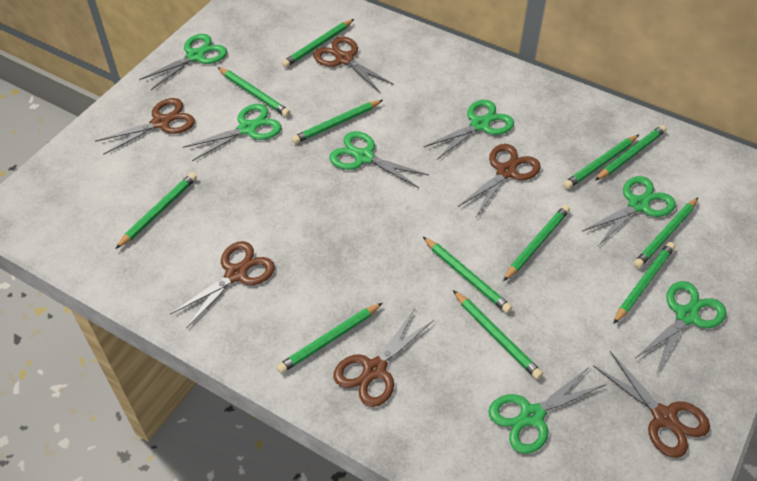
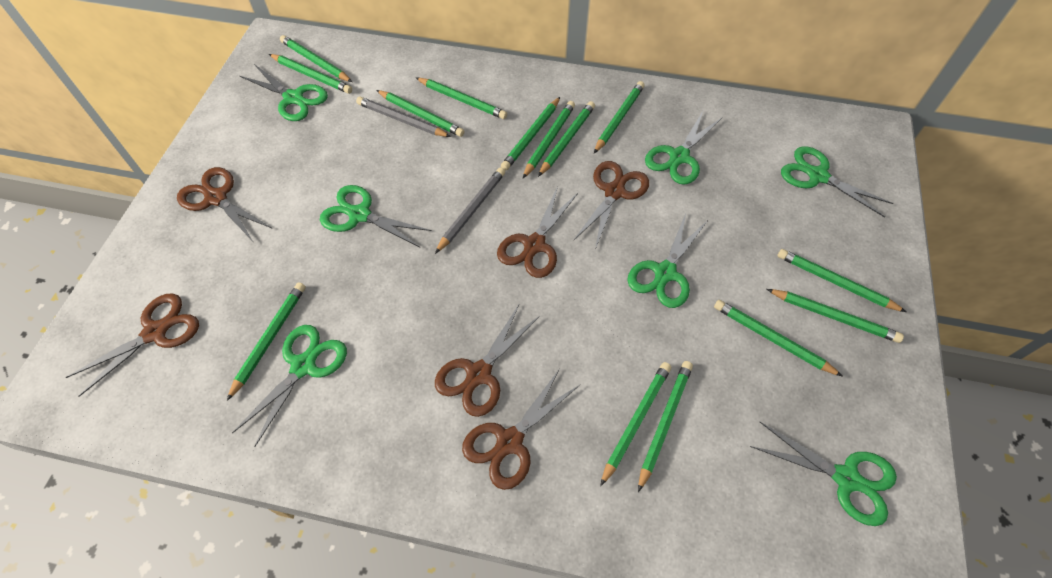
green pencil: 12 -> 14
grey pencil: 0 -> 2

